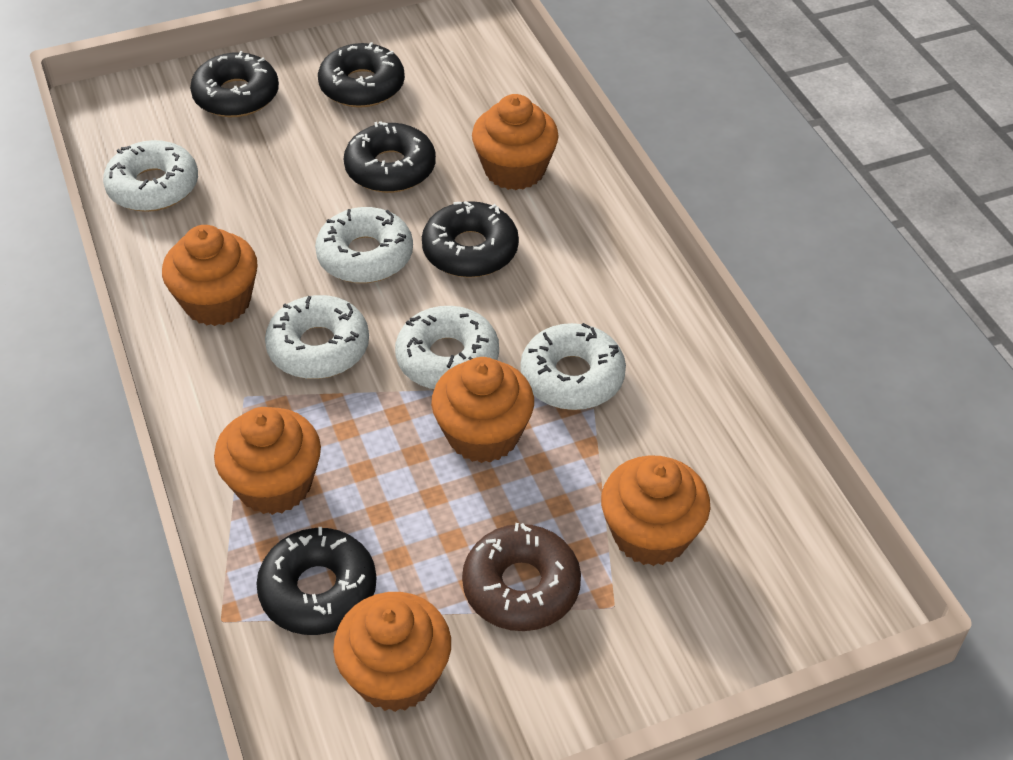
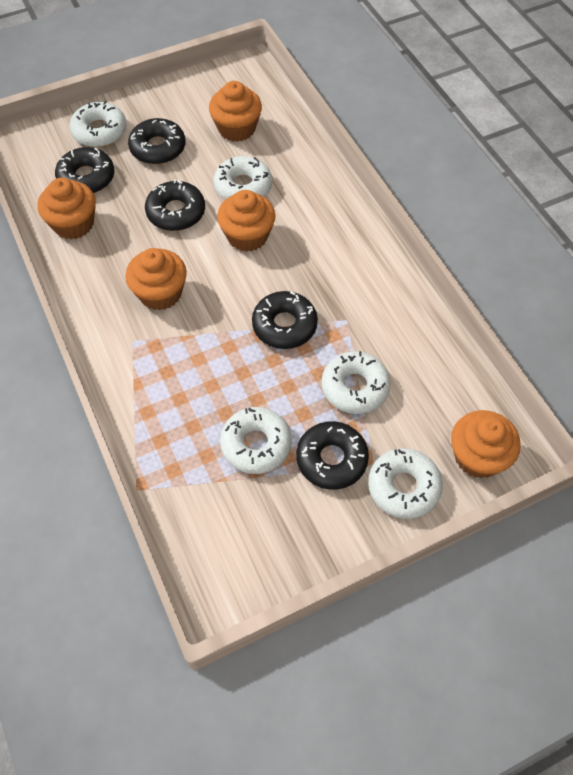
brown donut: 1 -> 0
orange cupcake: 6 -> 5

